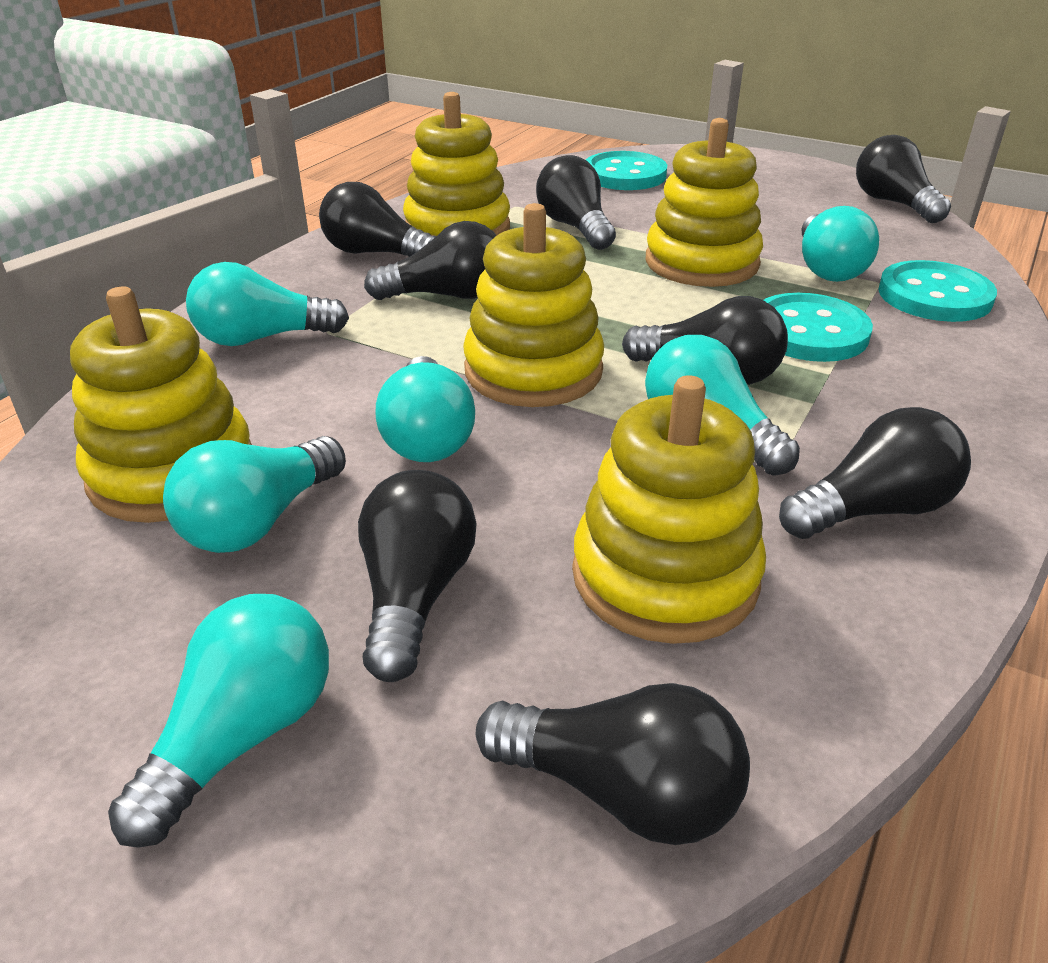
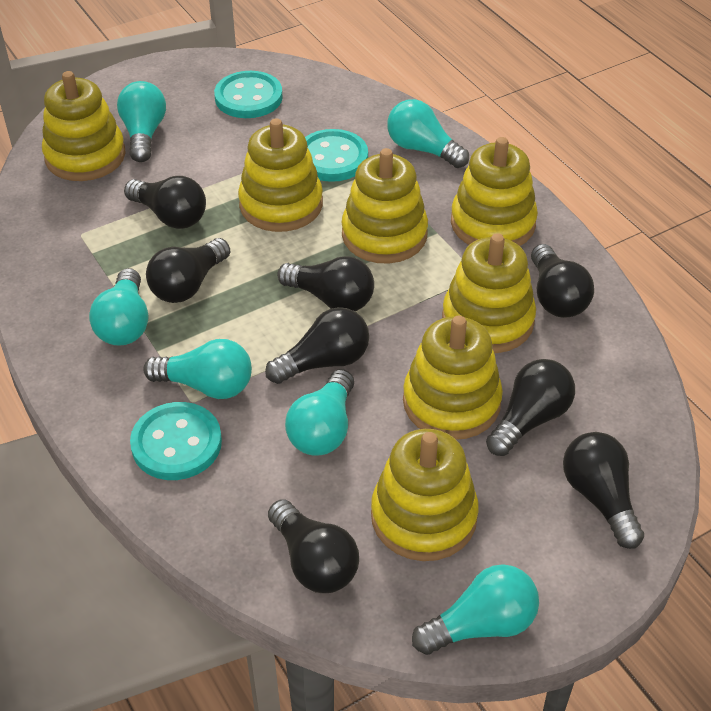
yellow stacking toy: 5 -> 7

